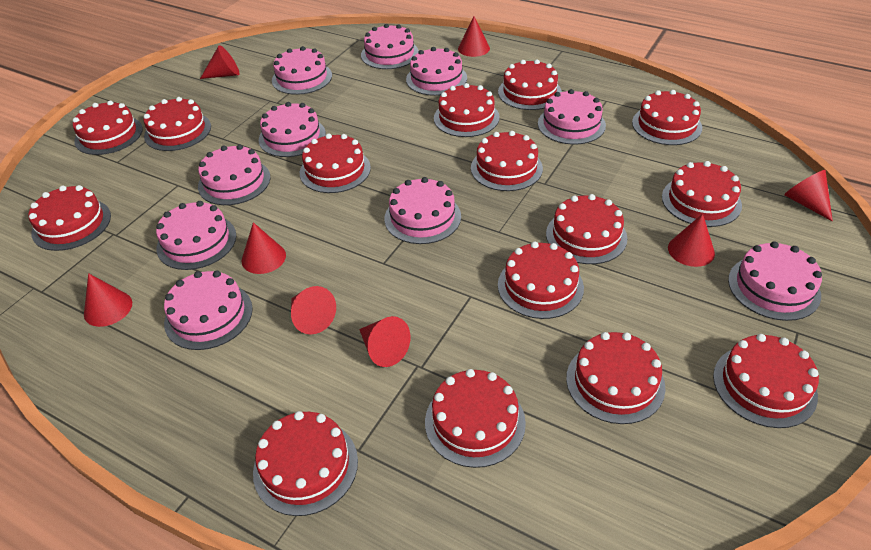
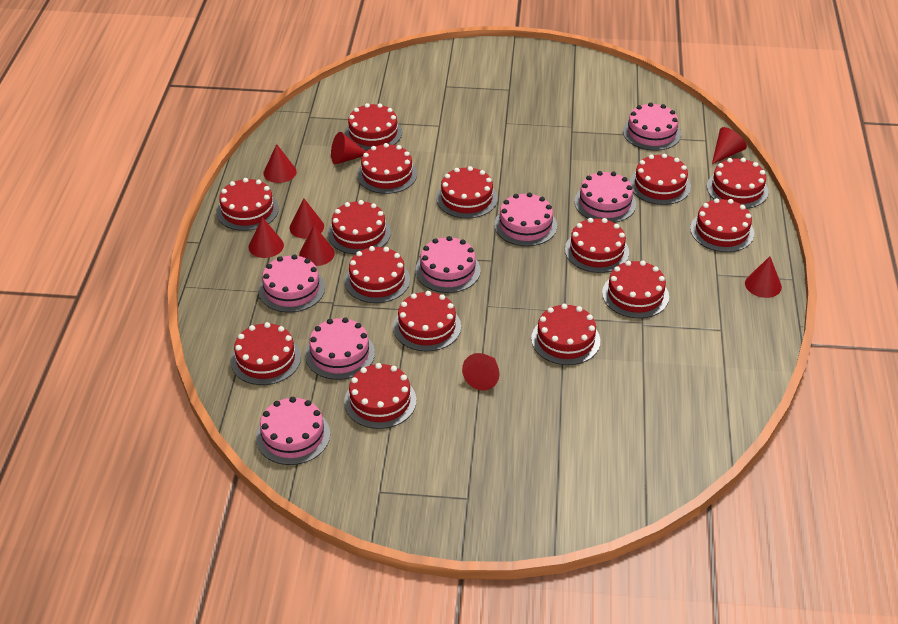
pink cake: 10 -> 7

